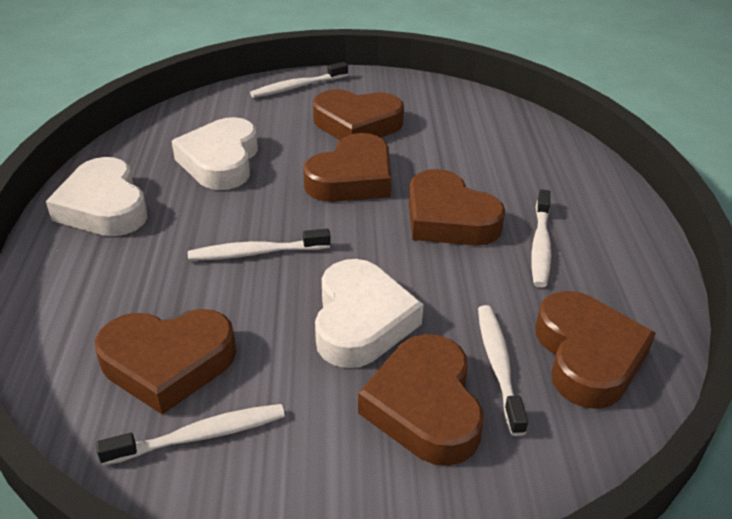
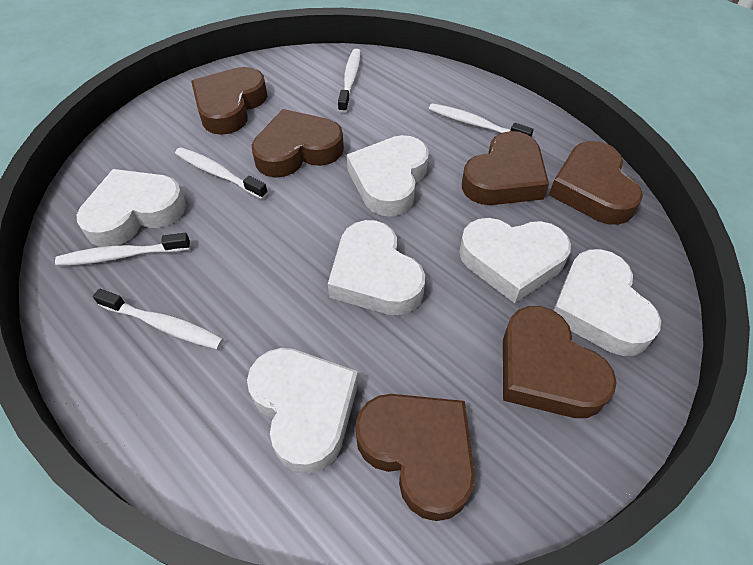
white heart: 3 -> 6

